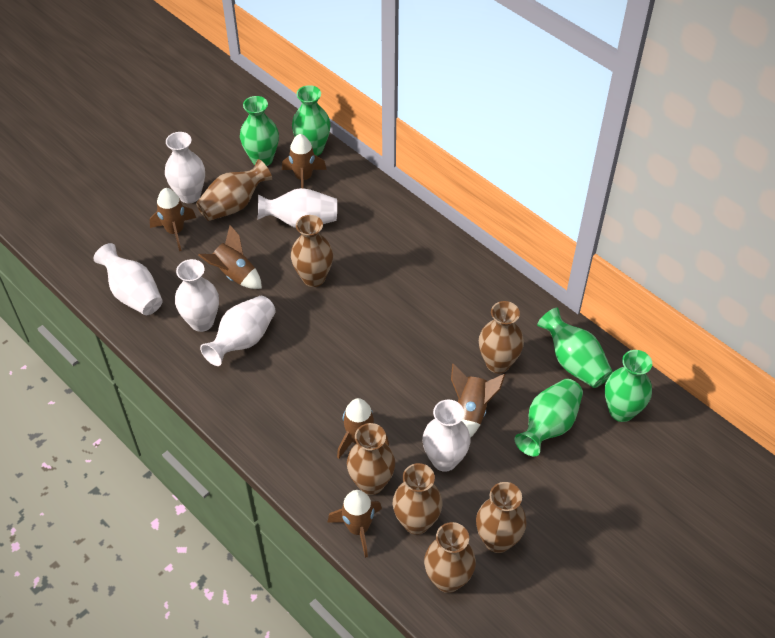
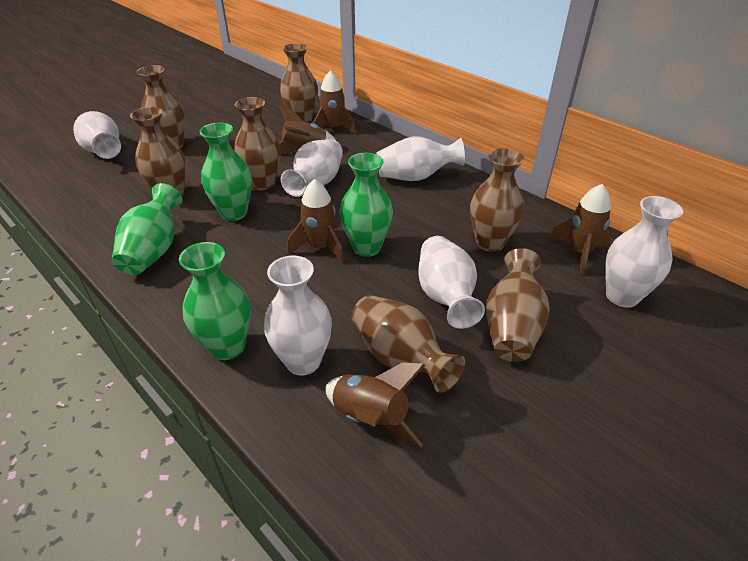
brown rocket: 6 -> 5
green vase: 5 -> 4

